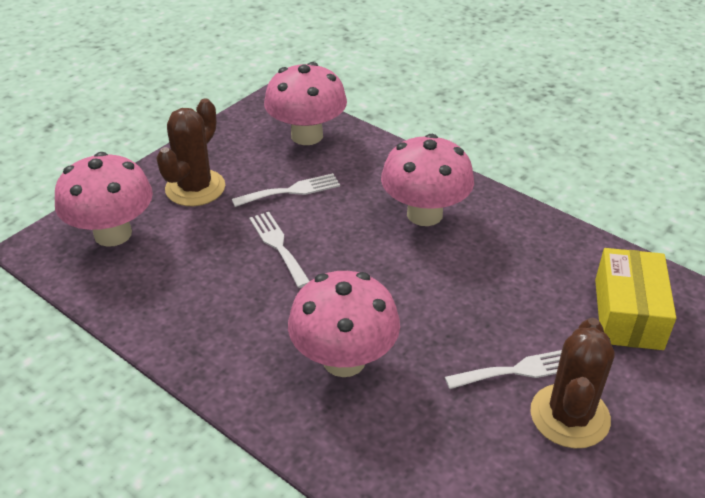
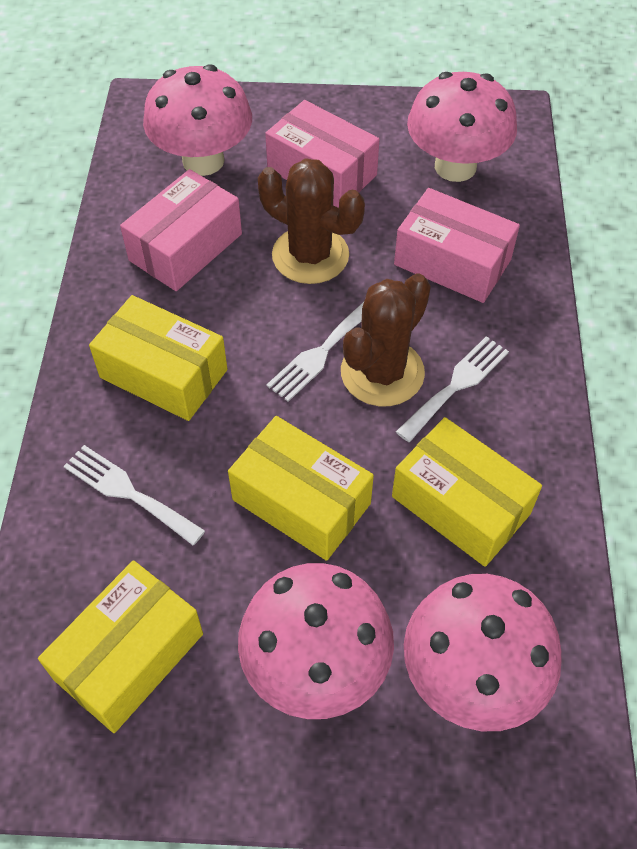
pink box: 0 -> 3
yellow box: 1 -> 4

